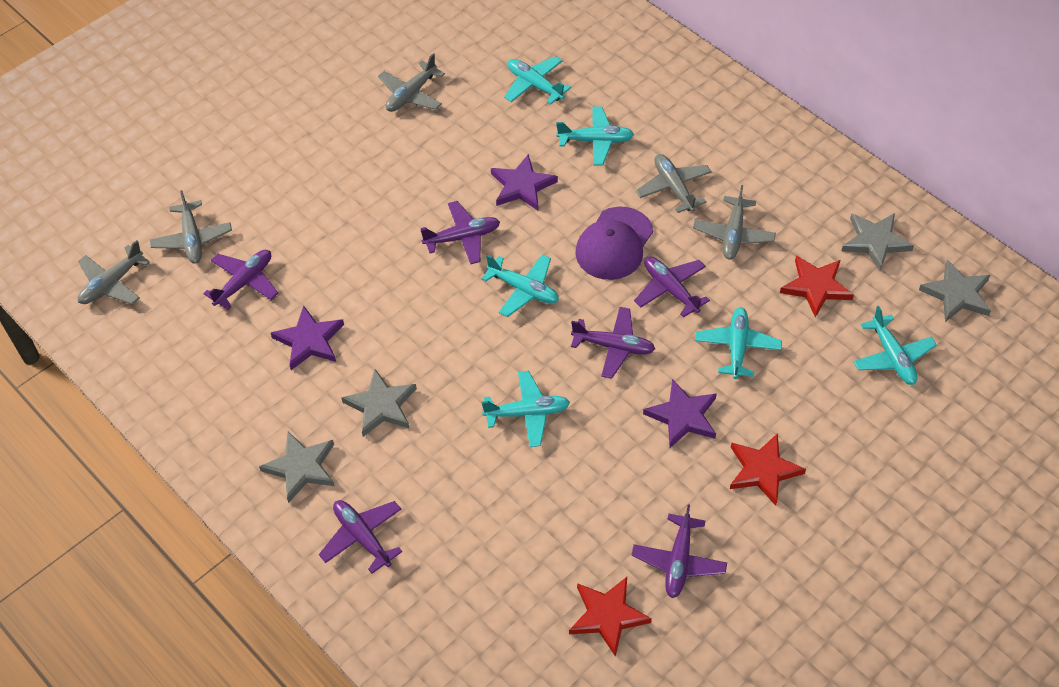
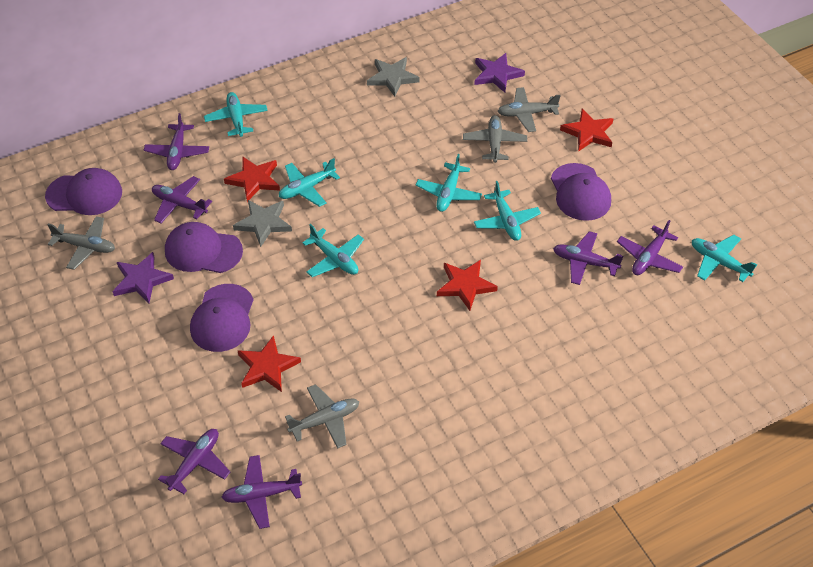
grey plane: 5 -> 4
grey star: 4 -> 2
purple cap: 1 -> 4
purple star: 3 -> 2
red star: 3 -> 4

